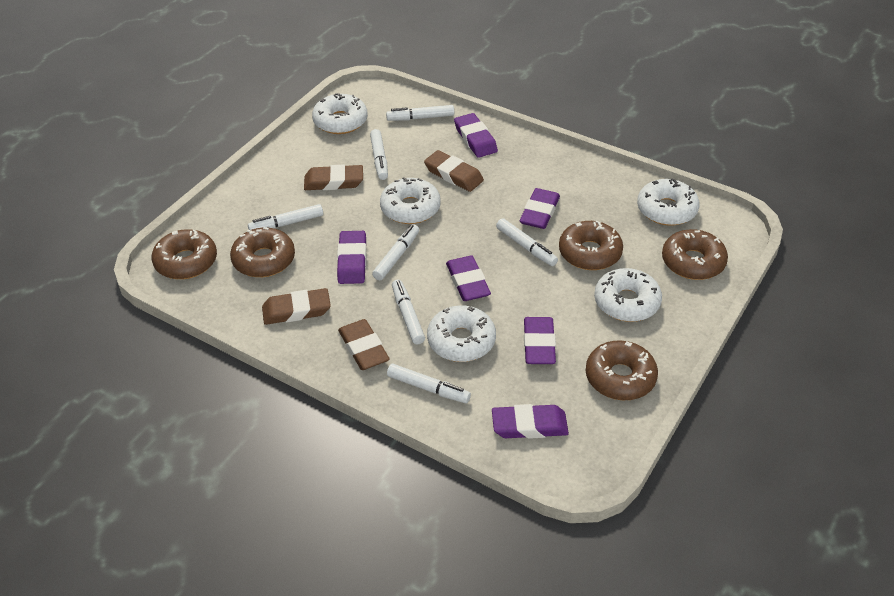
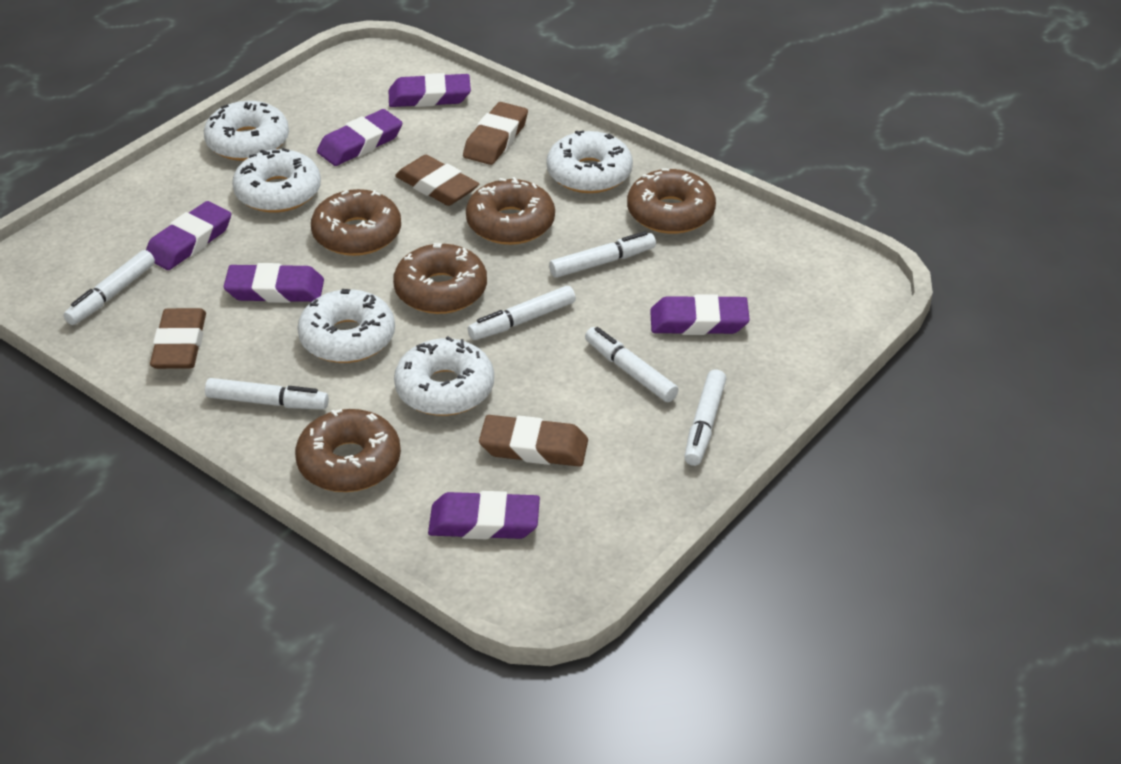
white marker: 7 -> 6

